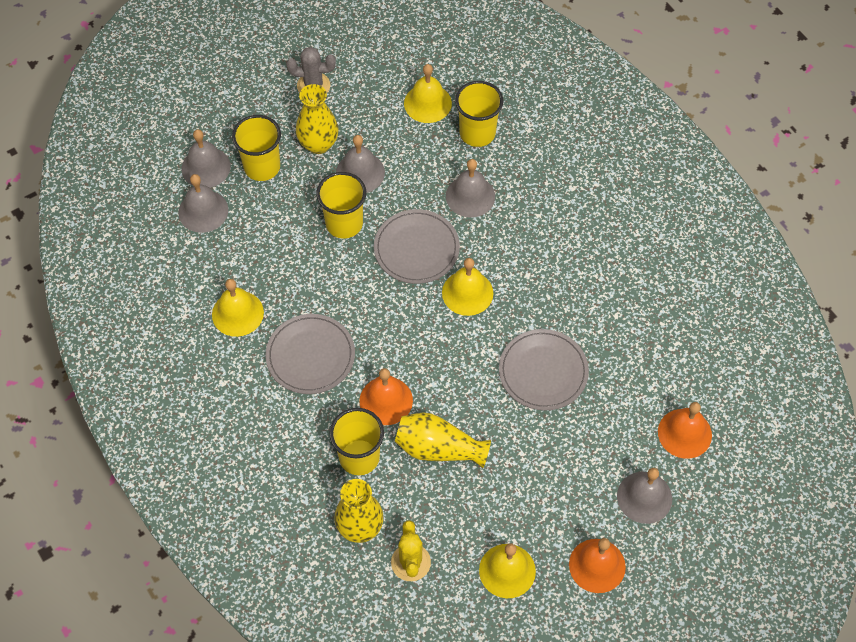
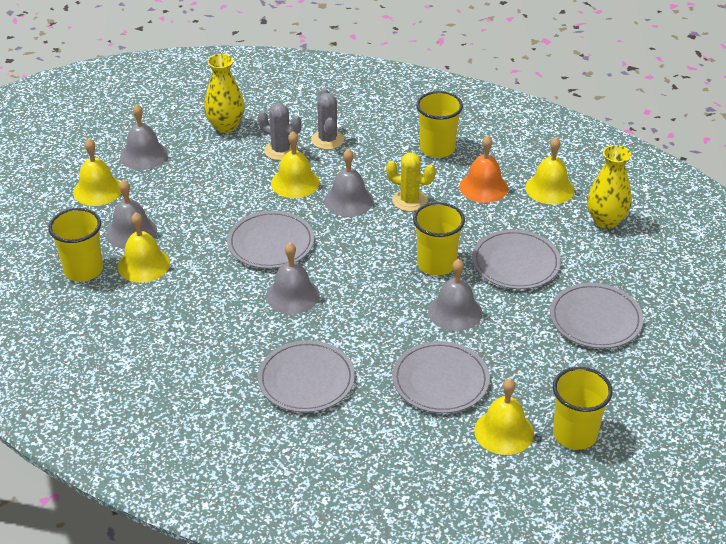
grey cactus: 1 -> 2
grey plate: 3 -> 5
orange bell: 3 -> 1
yellow bell: 4 -> 5
yellow vase: 3 -> 2

